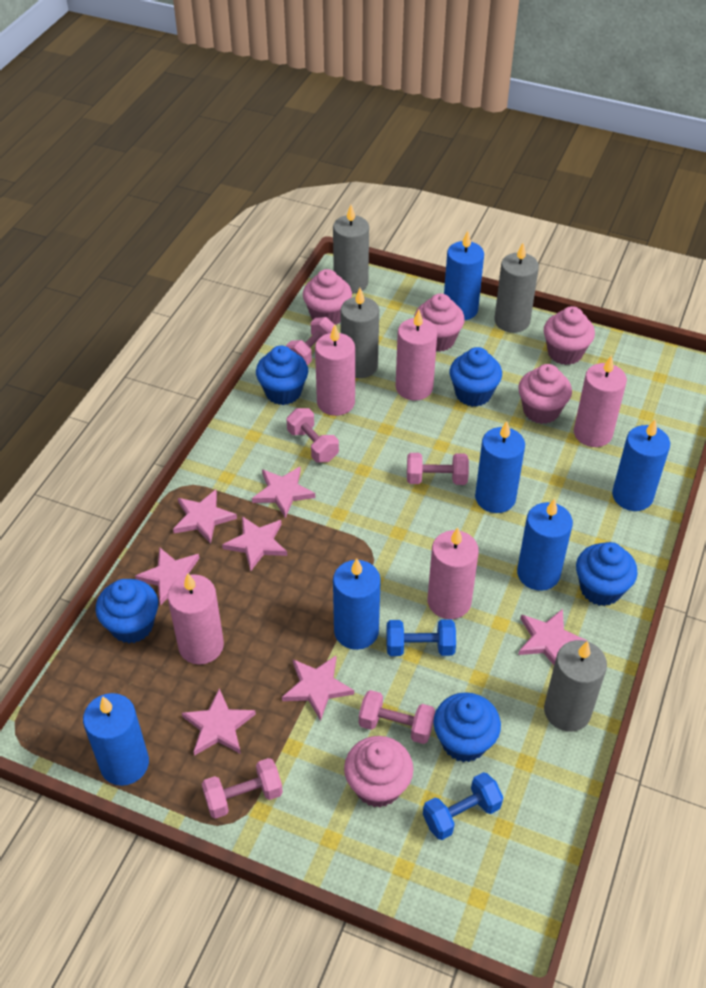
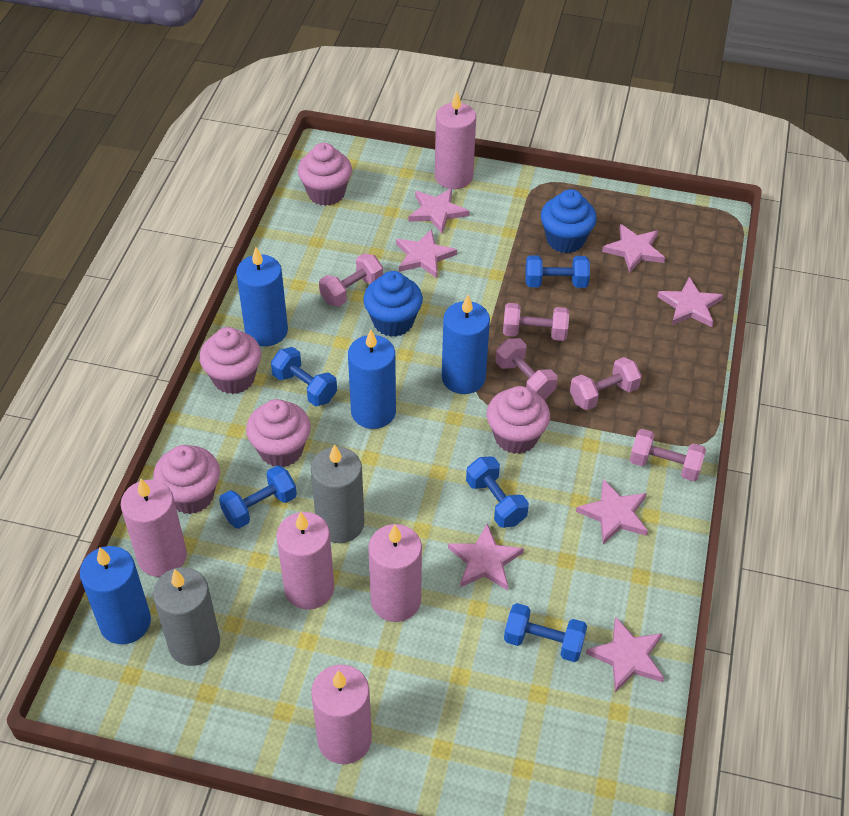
blue candle: 6 -> 4
blue cupcake: 5 -> 2
blue dumbbell: 2 -> 5
grey candle: 4 -> 2

